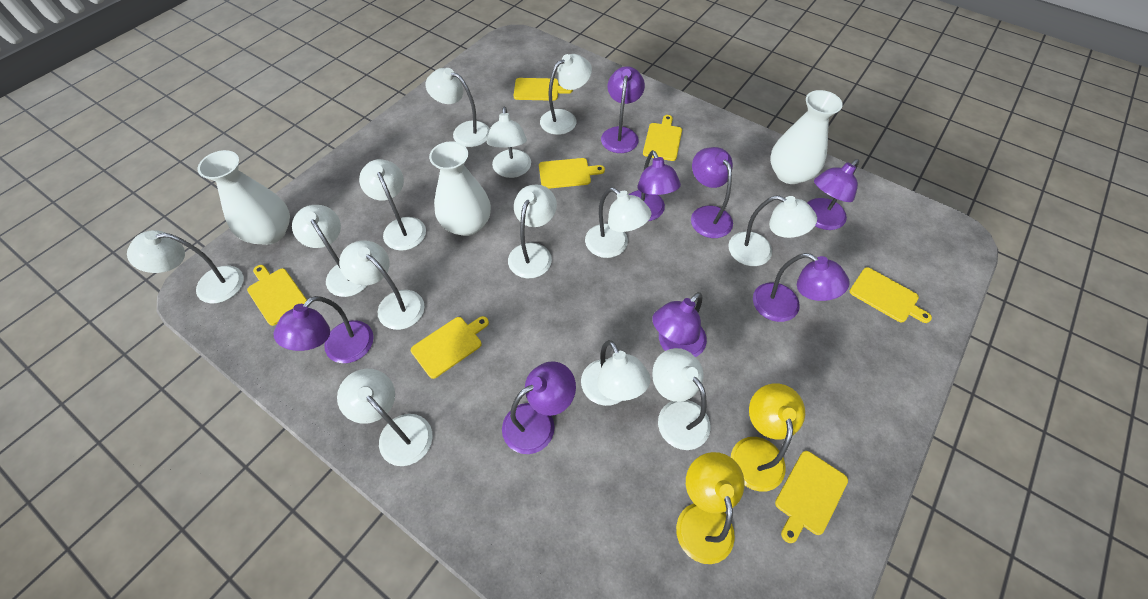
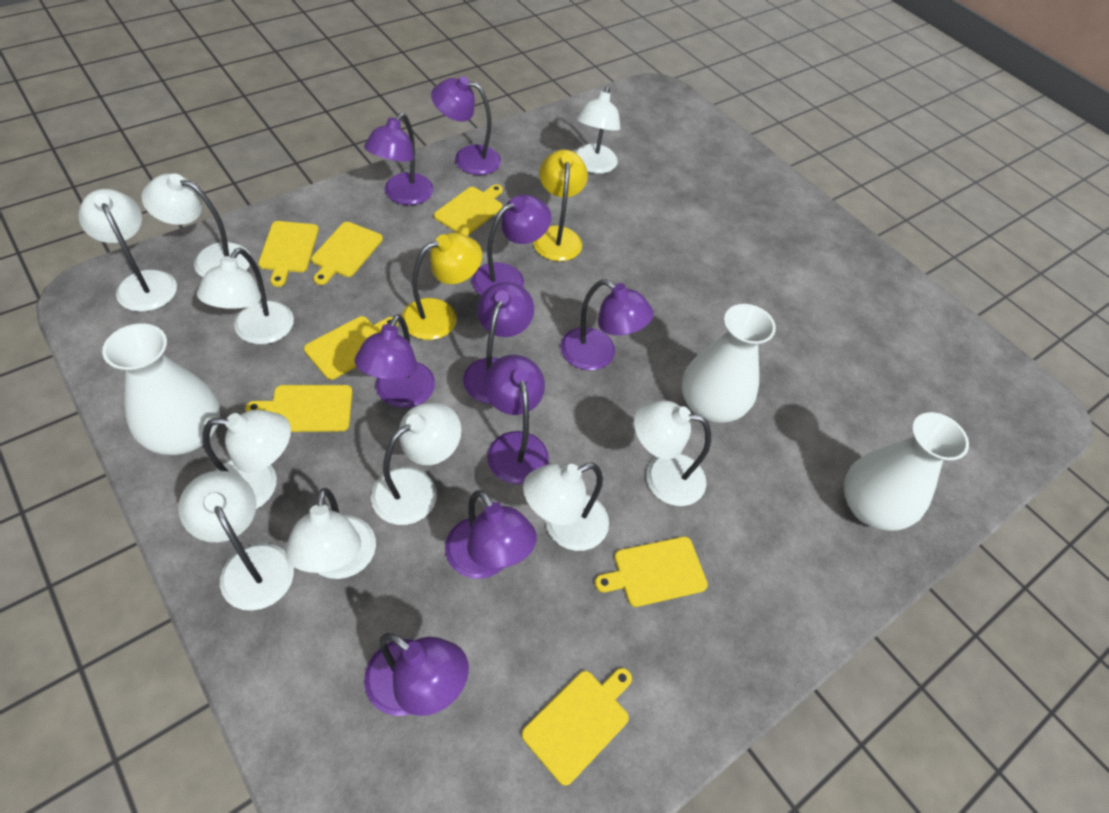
purple lamp: 8 -> 9
white lamp: 13 -> 10

